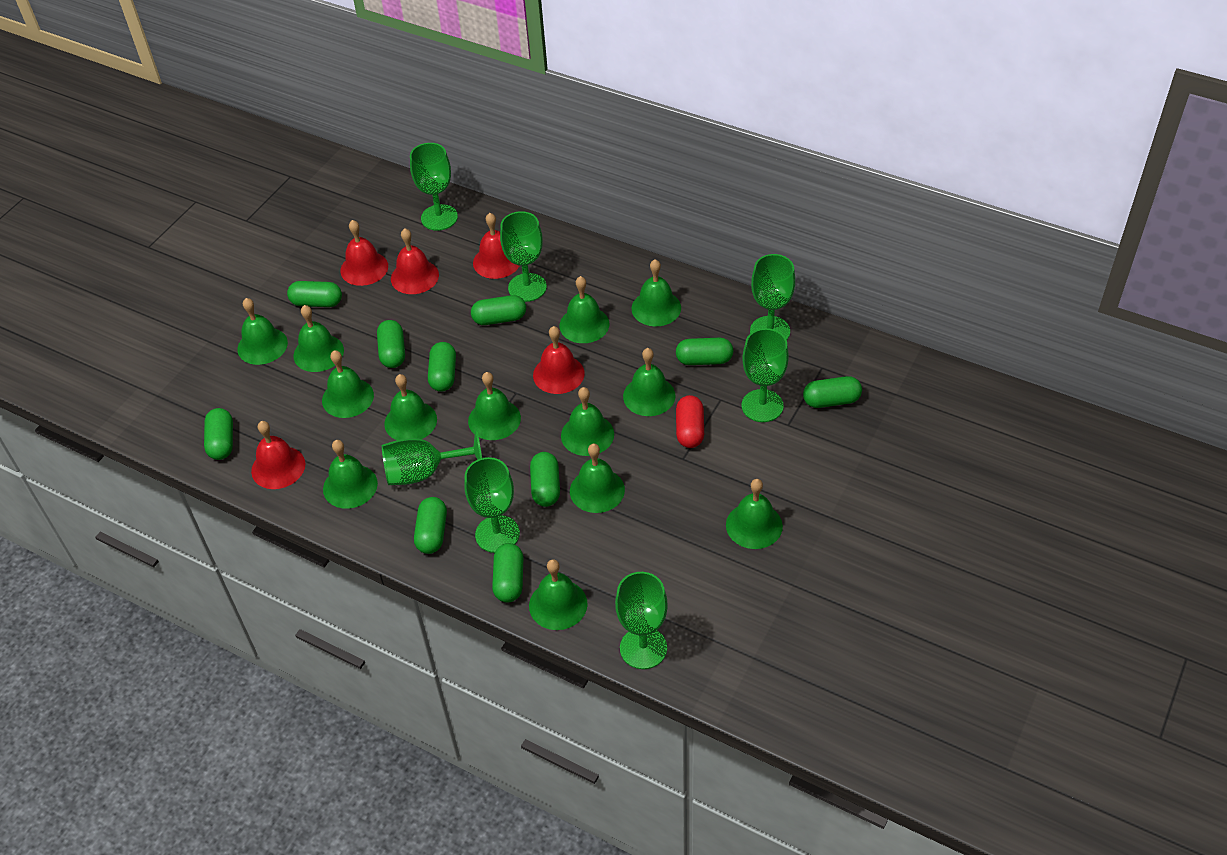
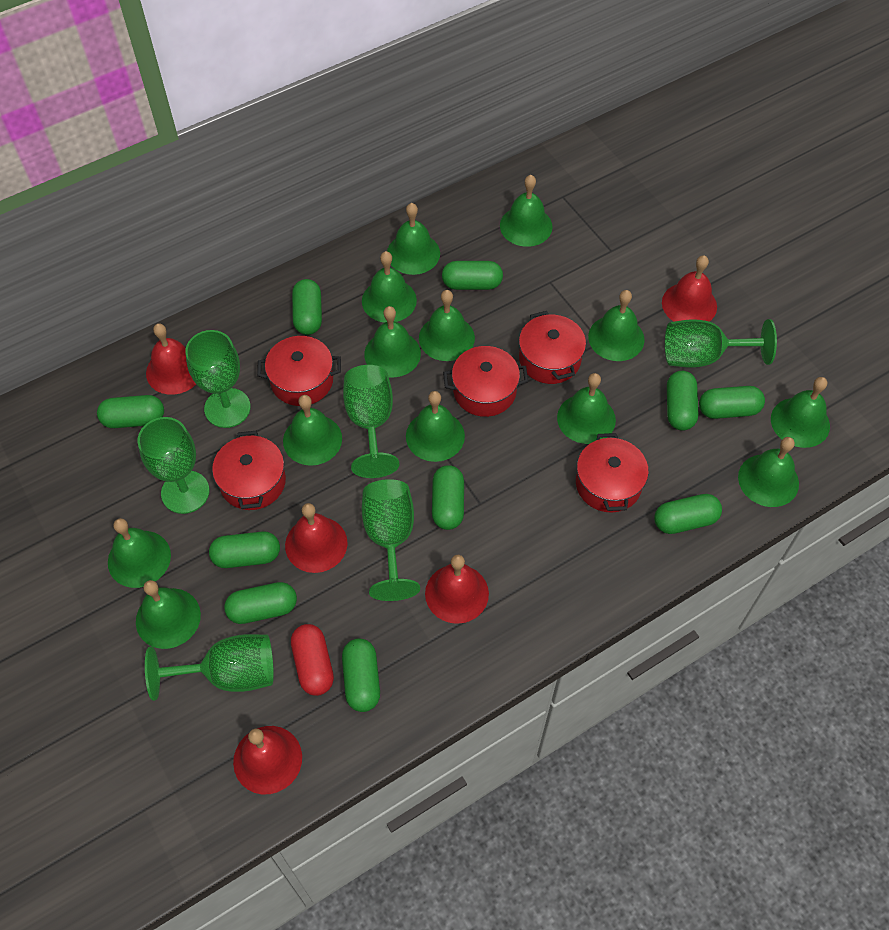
green goblet: 7 -> 6
red pot: 0 -> 5

